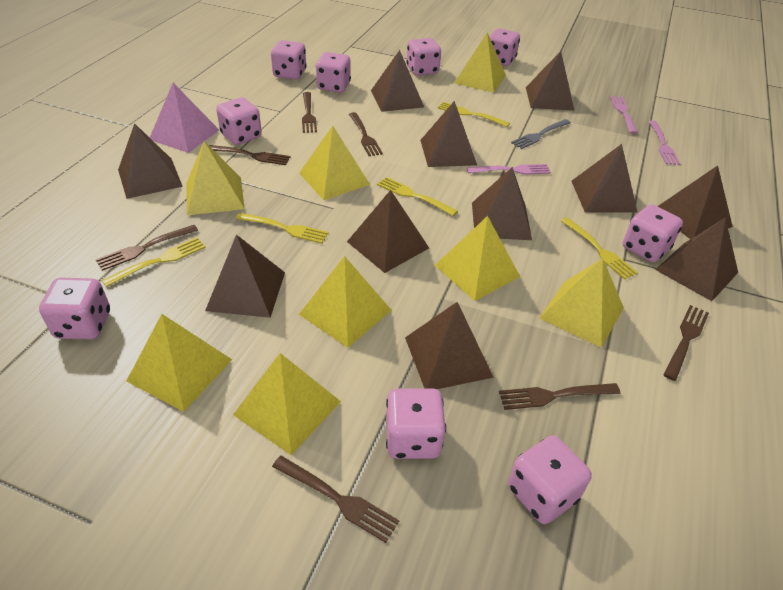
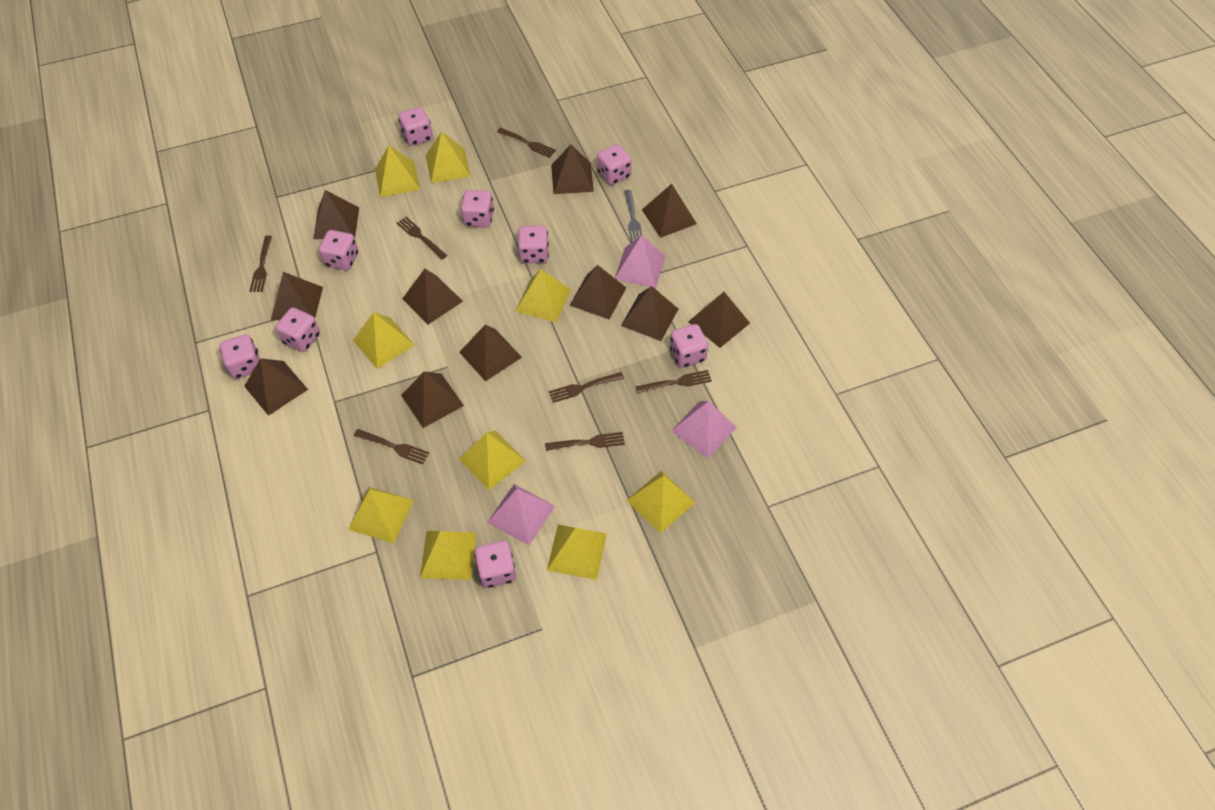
pink fork: 3 -> 0
pink pyramid: 1 -> 3
yellow fork: 5 -> 0
yellow pyramid: 8 -> 9

